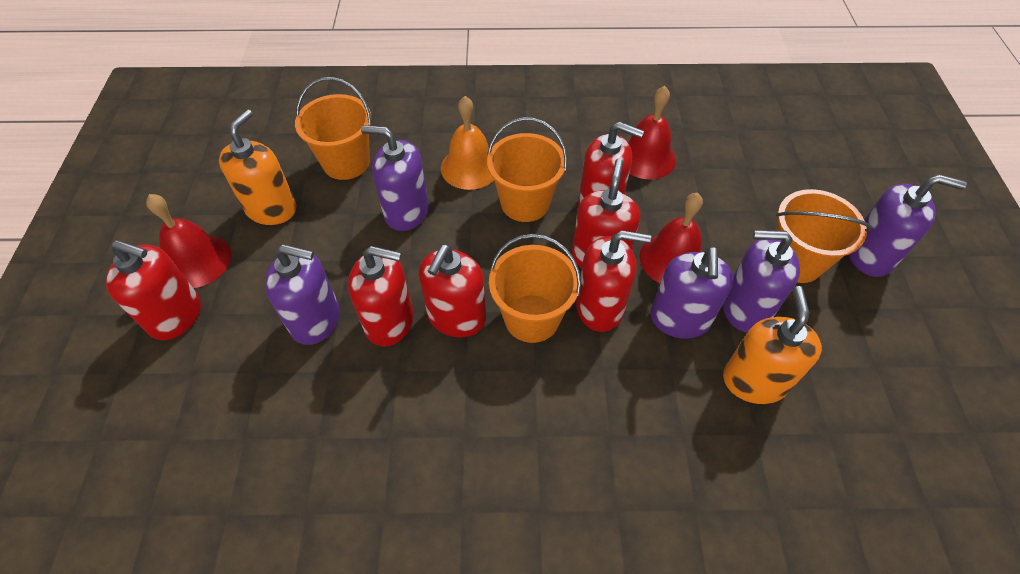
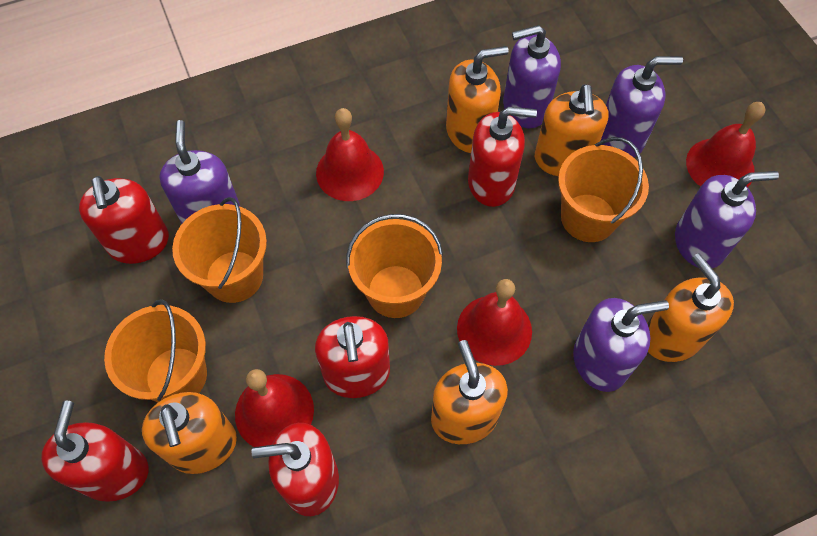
orange bell: 1 -> 0
orange soap dispenser: 2 -> 5
red bell: 3 -> 4
red soap dispenser: 6 -> 5

